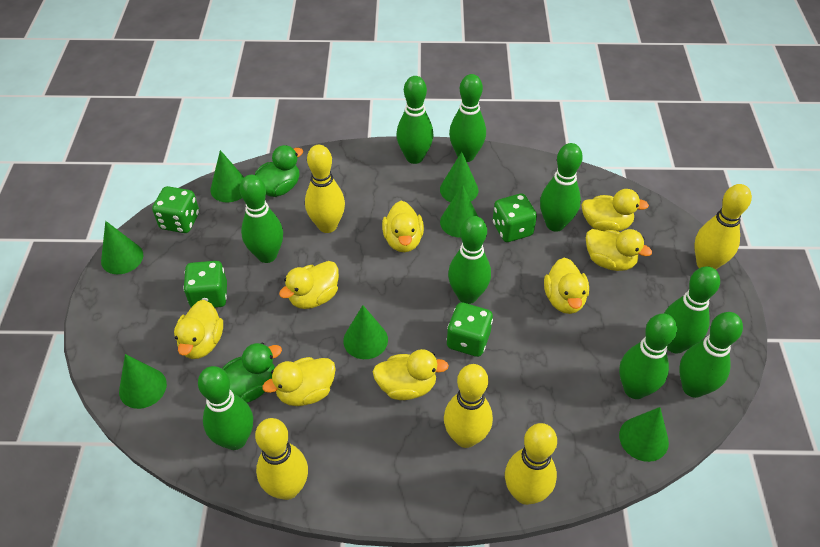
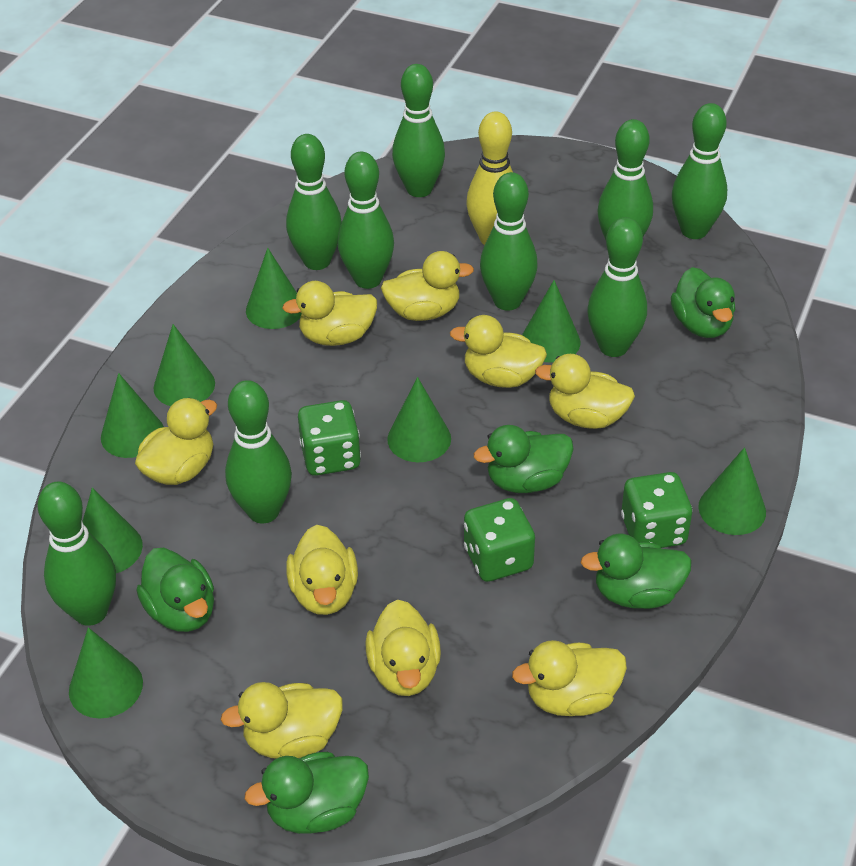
green cone: 7 -> 8
green dice: 4 -> 3
green duck: 2 -> 5
yellow bowling pin: 5 -> 1
yellow duck: 8 -> 9

